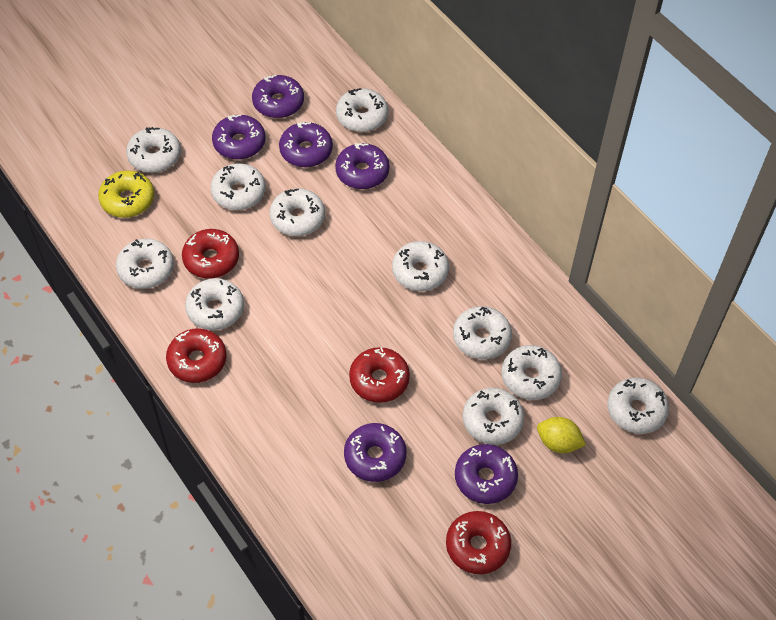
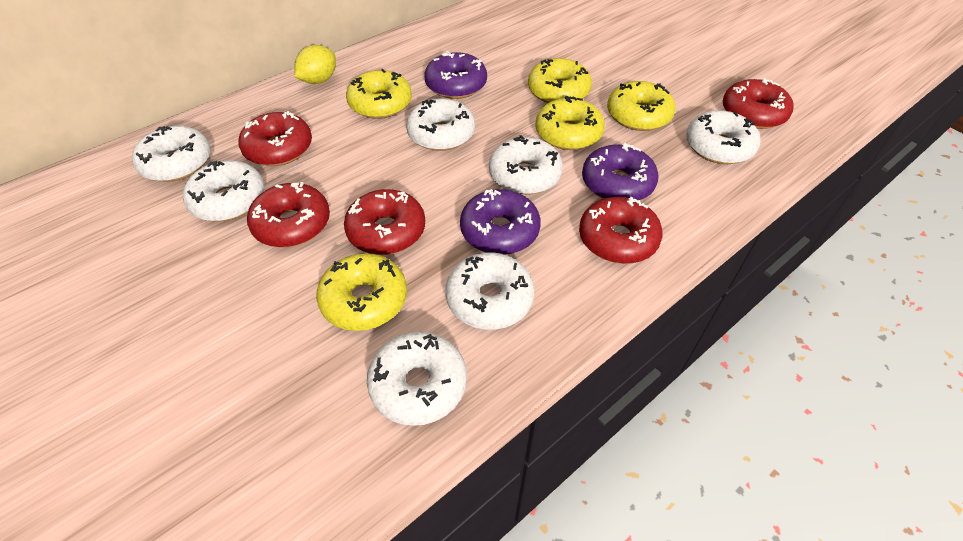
purple donut: 6 -> 3
red donut: 4 -> 5
white donut: 11 -> 7
yellow donut: 1 -> 5

